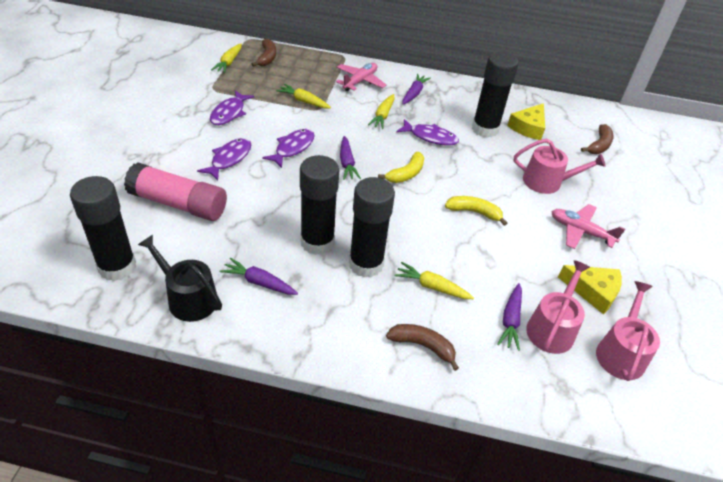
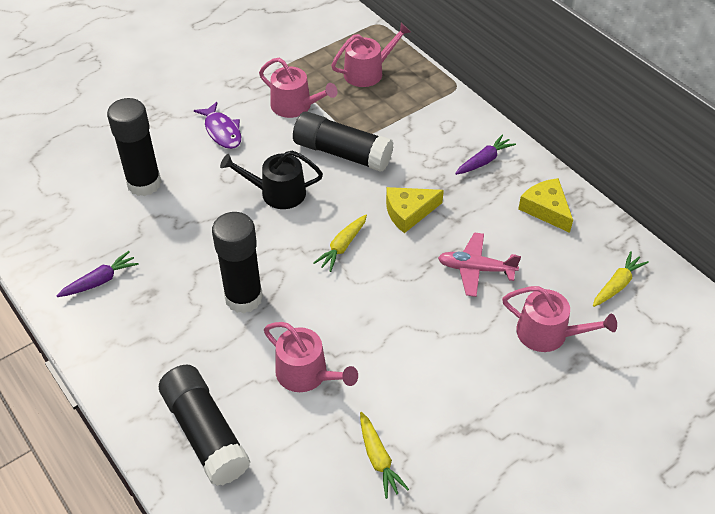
brown banana: 3 -> 0
pink glue stick: 1 -> 0
pink plane: 2 -> 1
pink watering can: 3 -> 4
purple carrot: 4 -> 2
purple fish: 4 -> 1
yellow banana: 2 -> 0
yellow carrot: 4 -> 3

